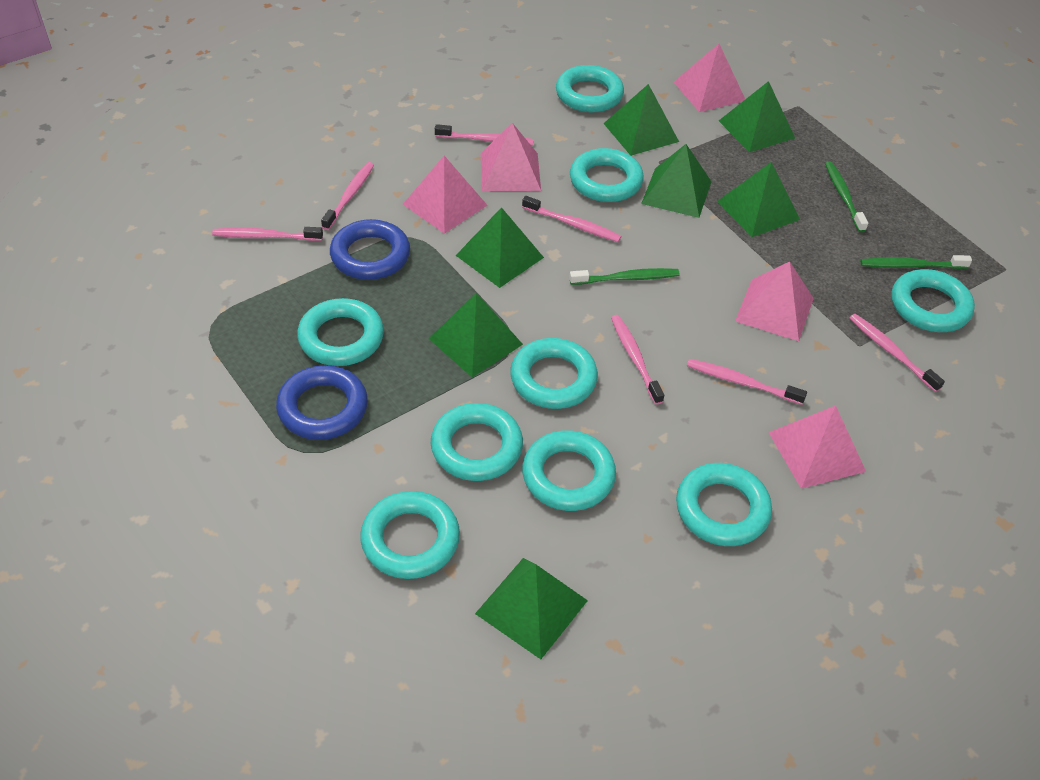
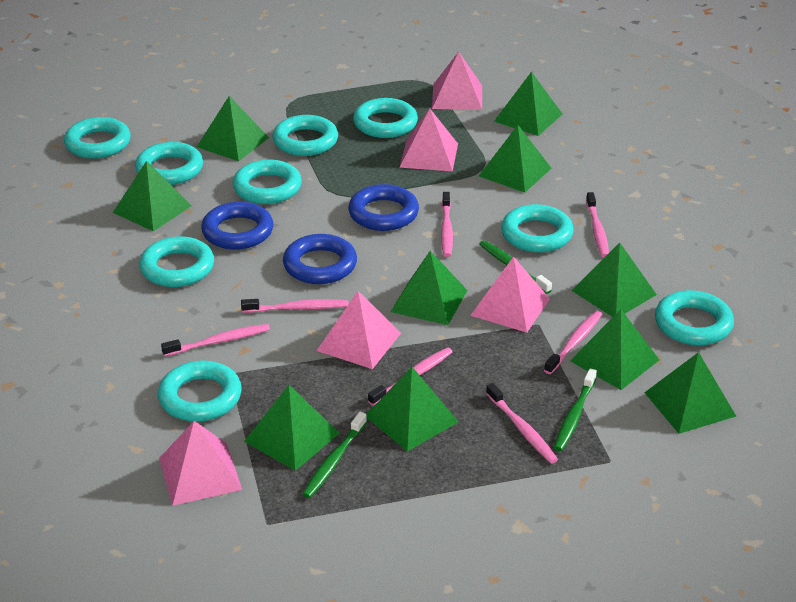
blue ring: 2 -> 3
green pyramid: 7 -> 10

